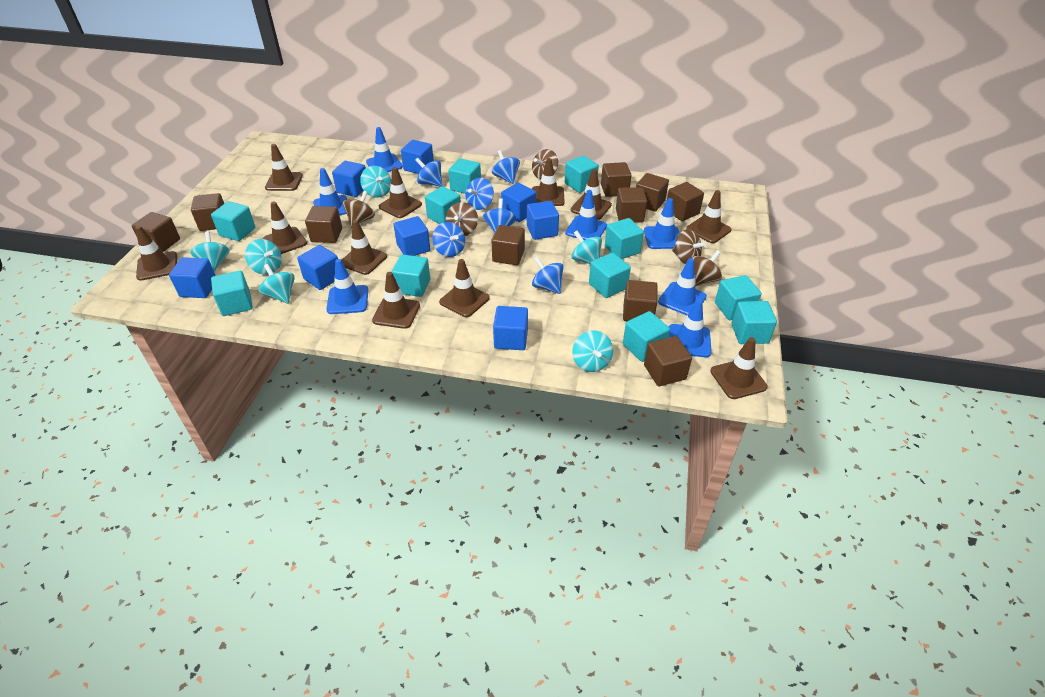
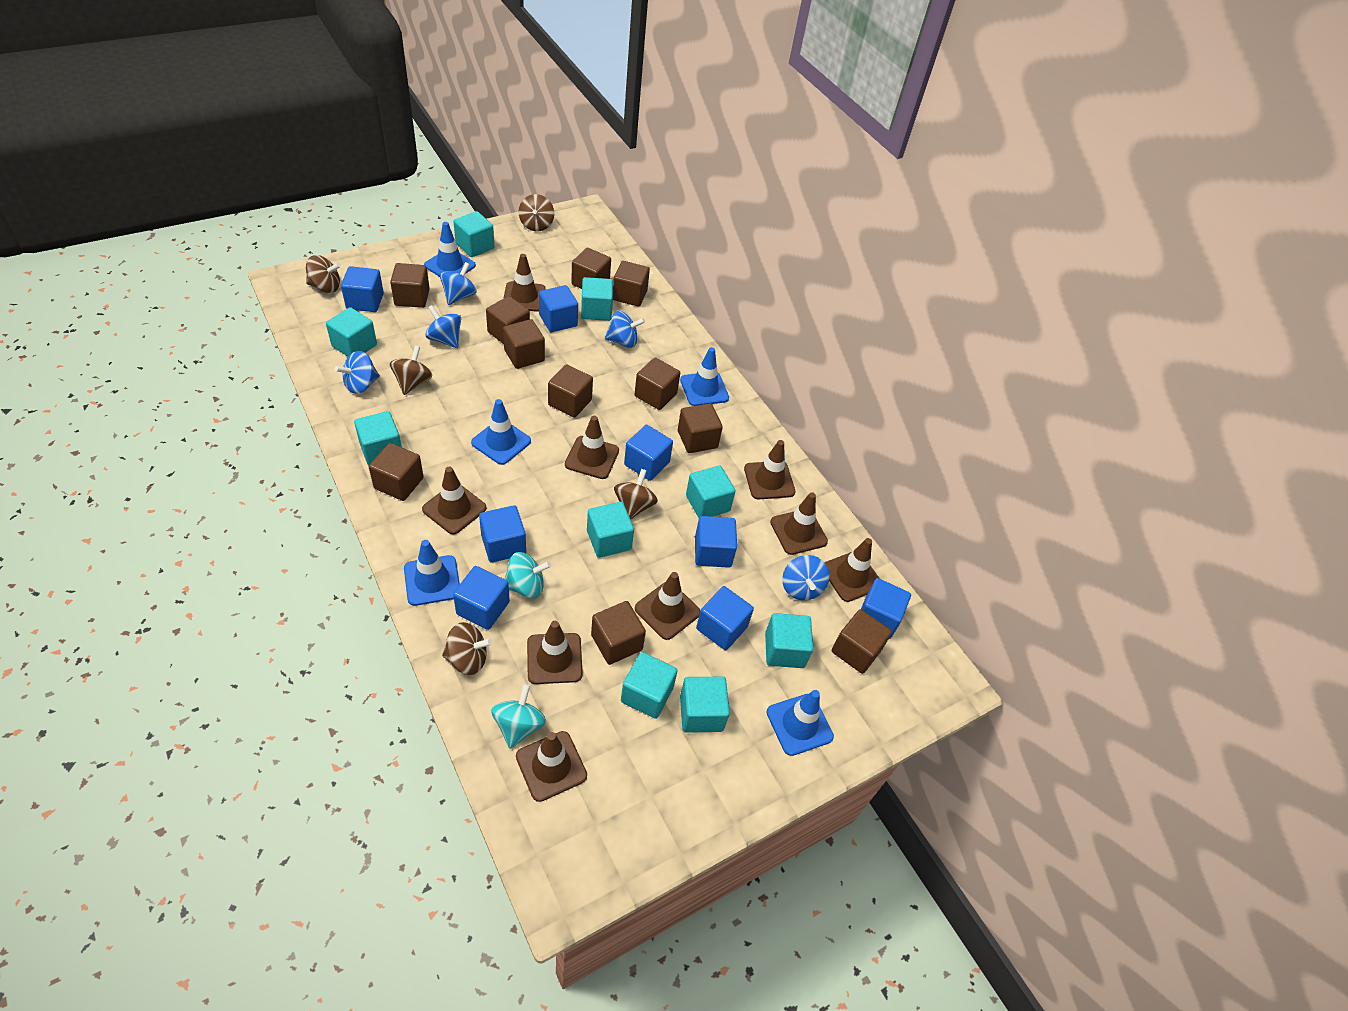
blue spinning top: 6 -> 5
blue traffic cone: 7 -> 5
brown cube: 10 -> 11
brown traffic cone: 11 -> 9
turquoise cube: 11 -> 9
turquoise spinning top: 6 -> 2

